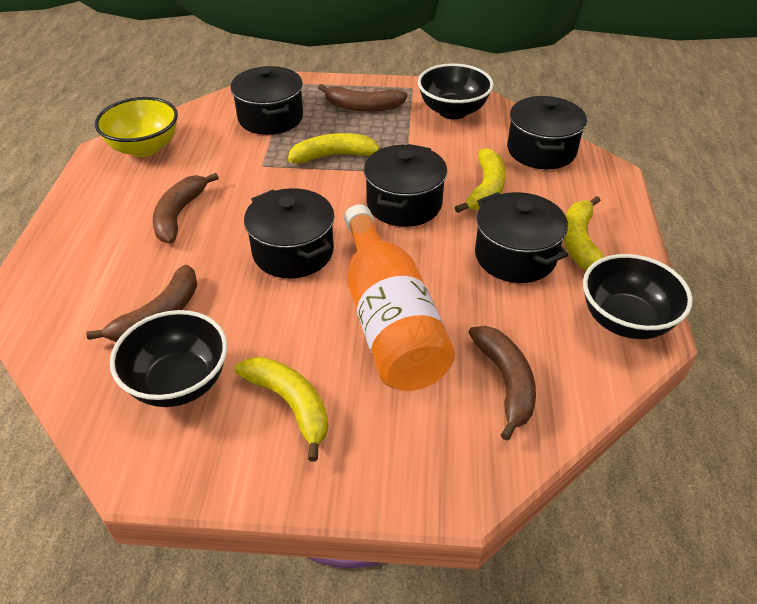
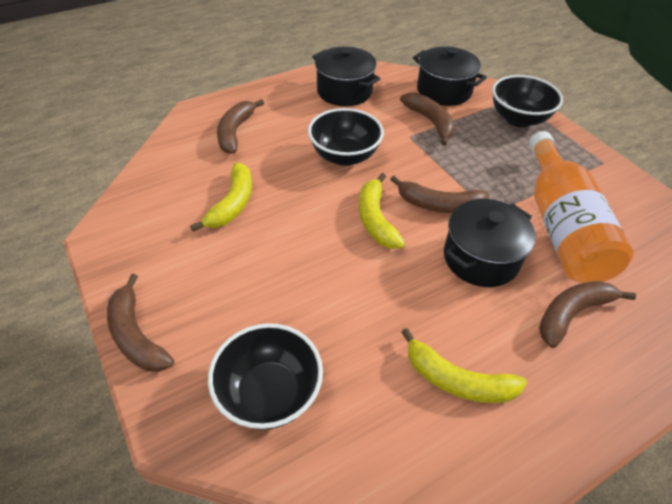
black pot: 5 -> 3
brown banana: 4 -> 5
yellow banana: 4 -> 3
yellow bowl: 1 -> 0

